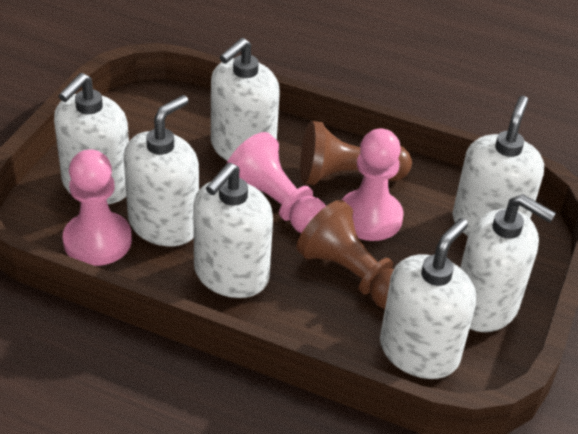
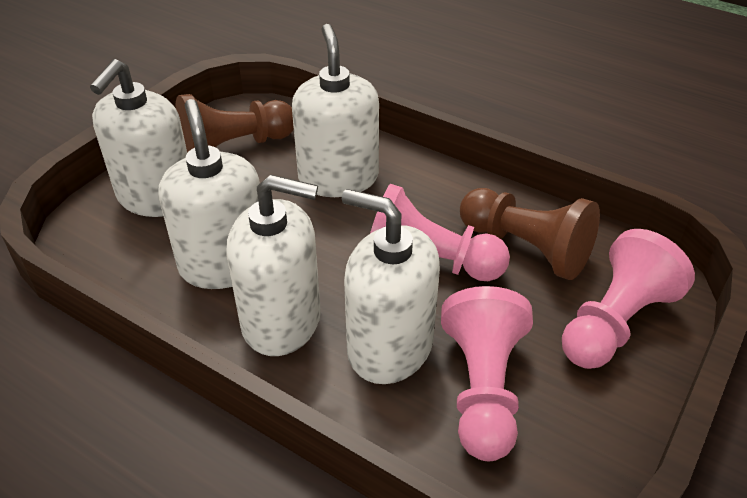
white soap dispenser: 7 -> 5

